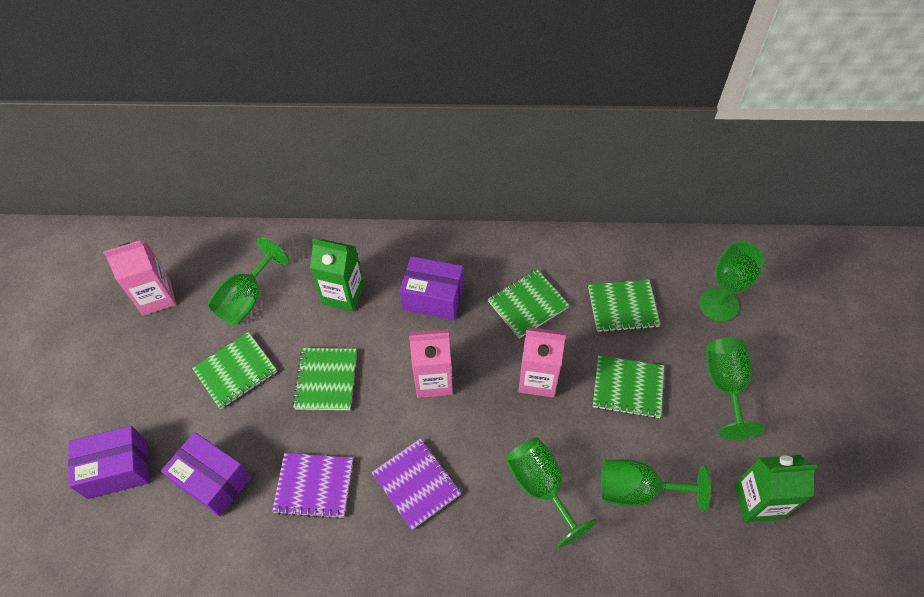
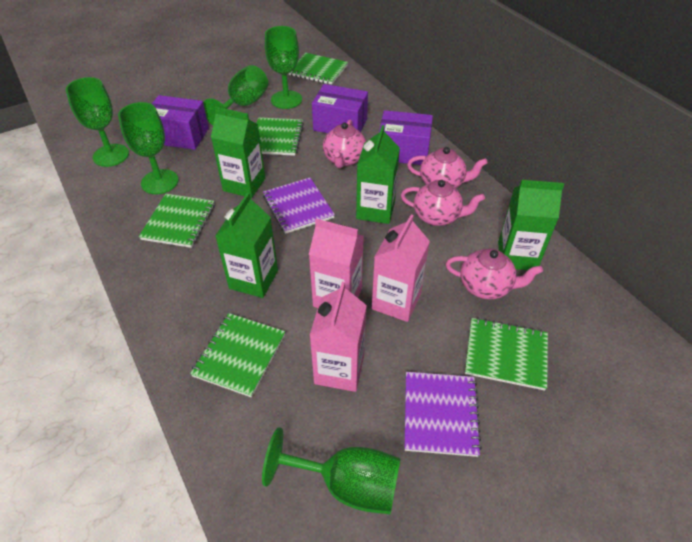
green carton: 2 -> 4
pink teapot: 0 -> 4

